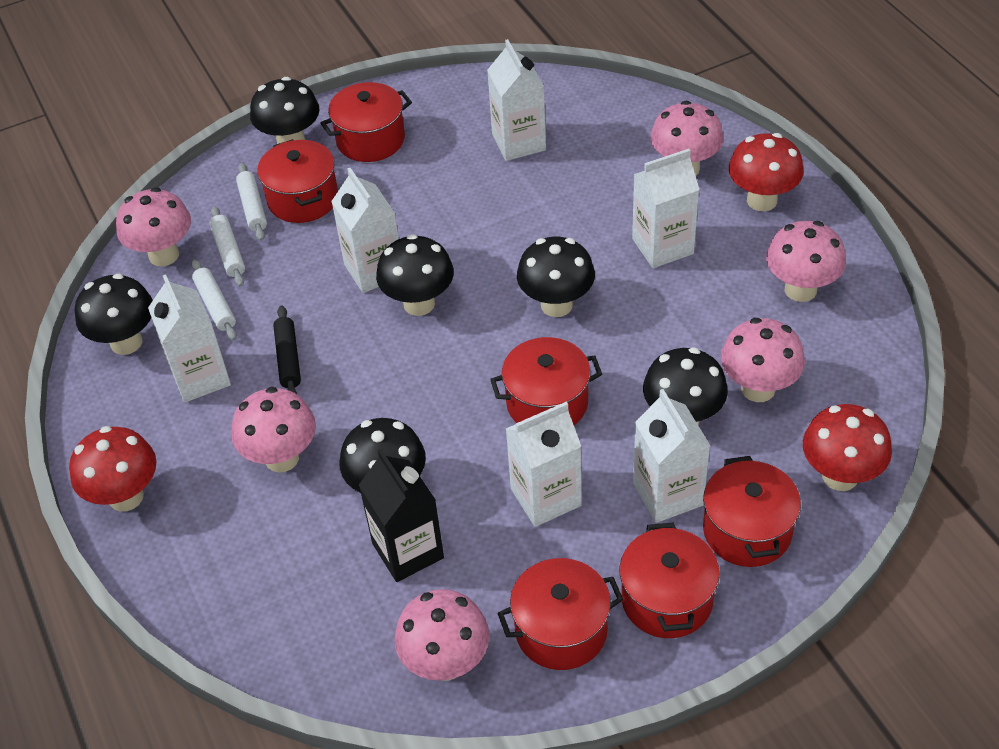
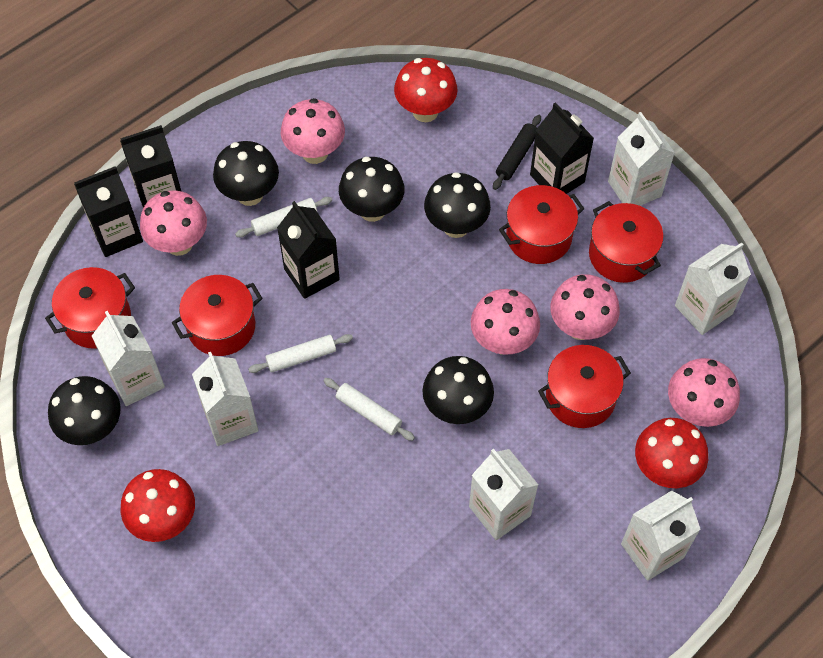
black carton: 1 -> 4
black mushroom: 6 -> 5
pink mushroom: 6 -> 5
red pot: 6 -> 5

